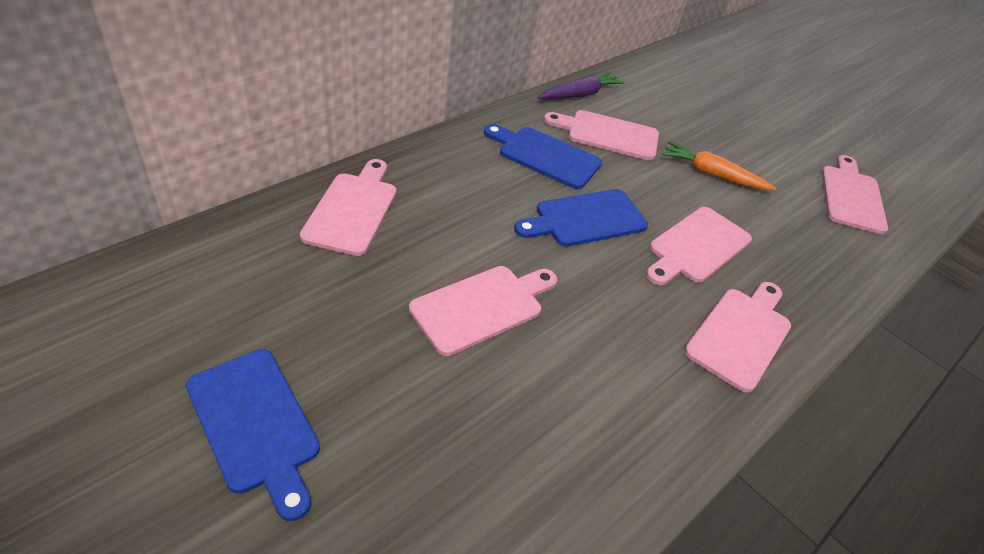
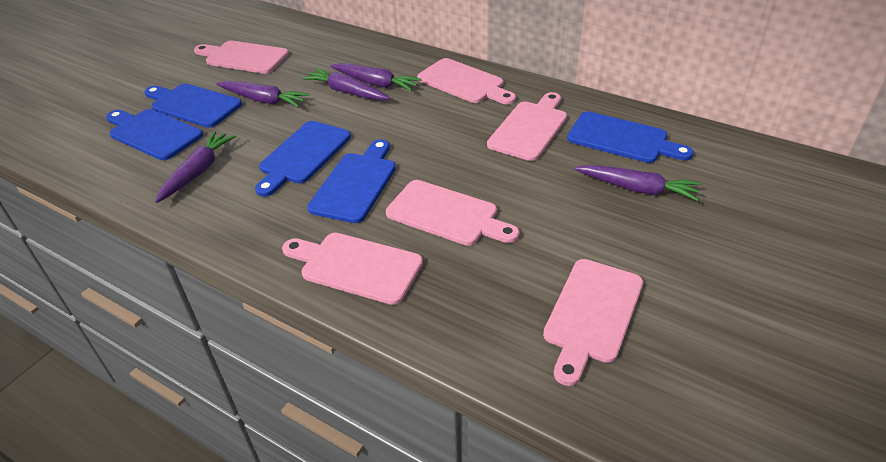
blue cutting board: 3 -> 5
orange carrot: 1 -> 0
purple carrot: 1 -> 5

